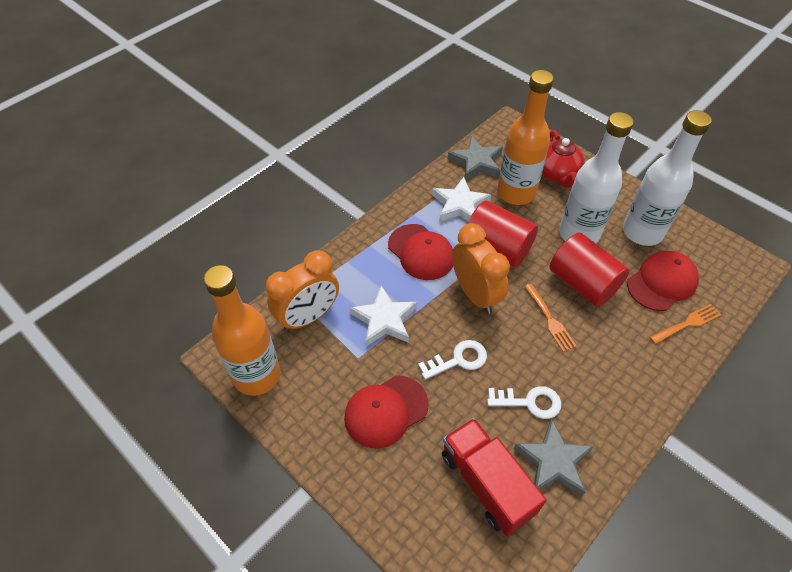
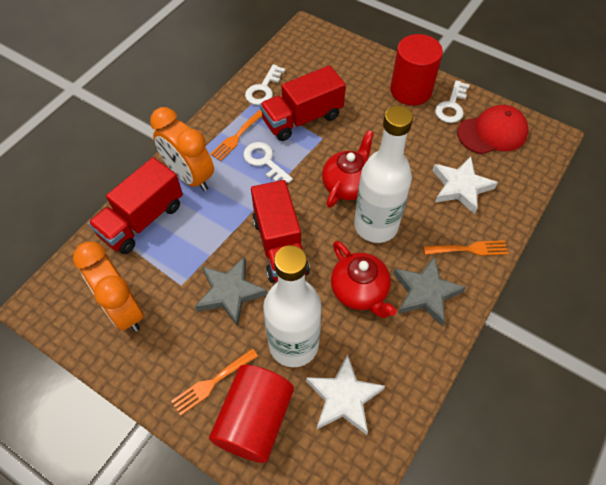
orange bottle: 2 -> 0
orange fork: 2 -> 3
red cap: 3 -> 1
red teapot: 1 -> 2
red truck: 1 -> 3
white key: 2 -> 3

